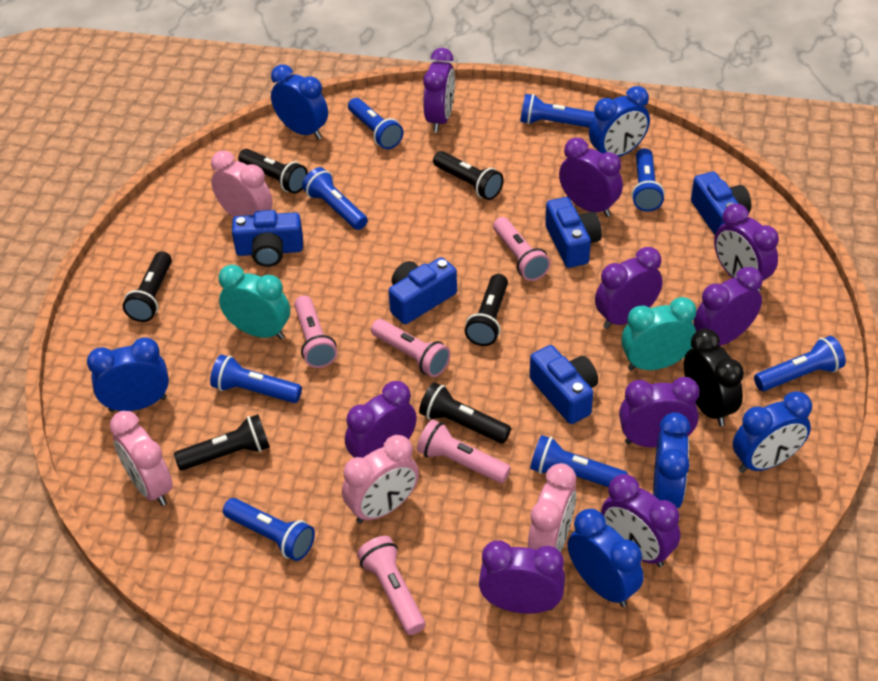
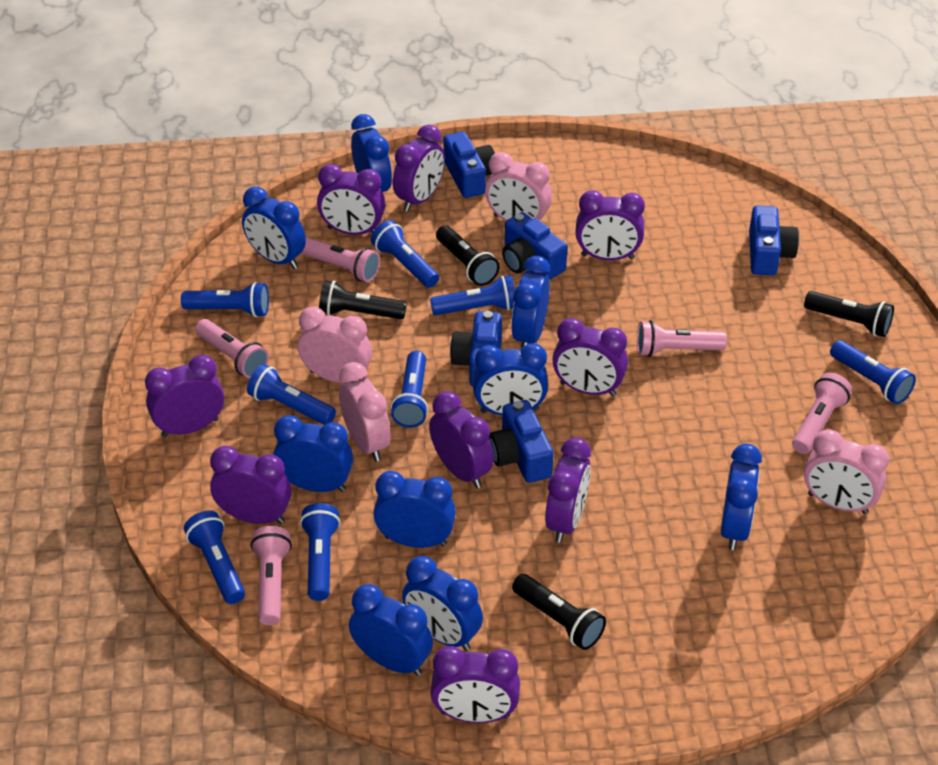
black clock: 1 -> 0
black flashlight: 6 -> 4
blue clock: 6 -> 9
turquoise clock: 2 -> 0

